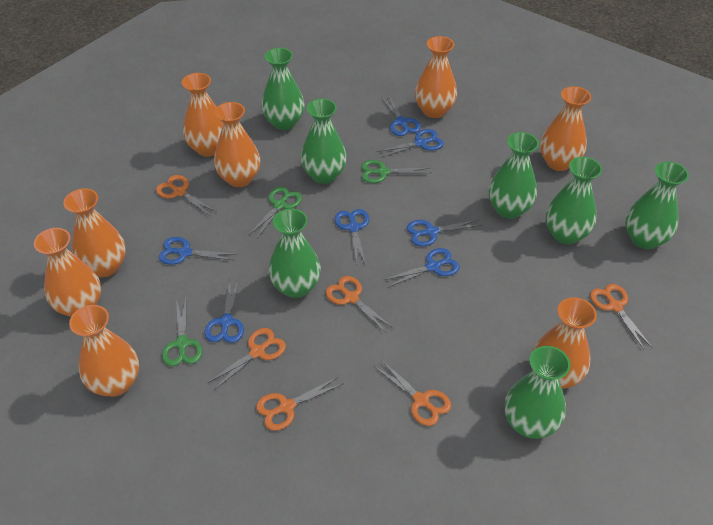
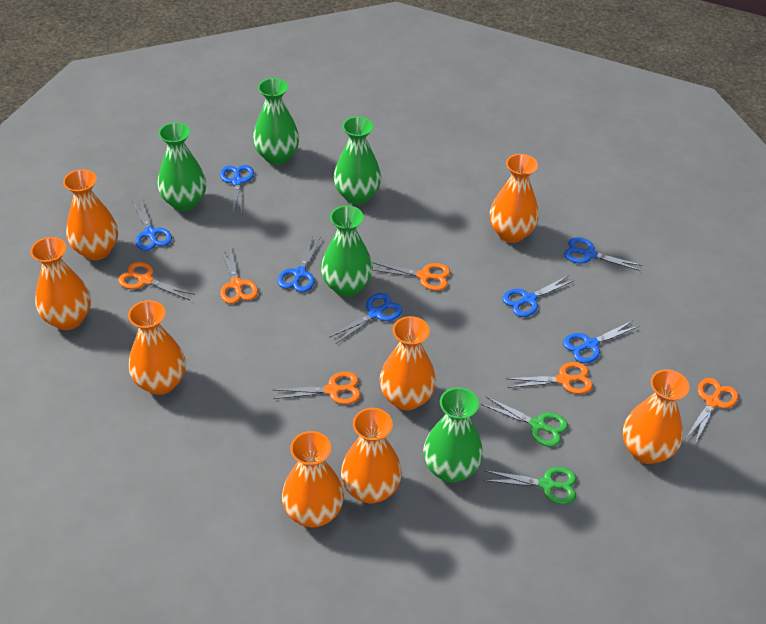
green scissors: 3 -> 2
green vase: 7 -> 5

